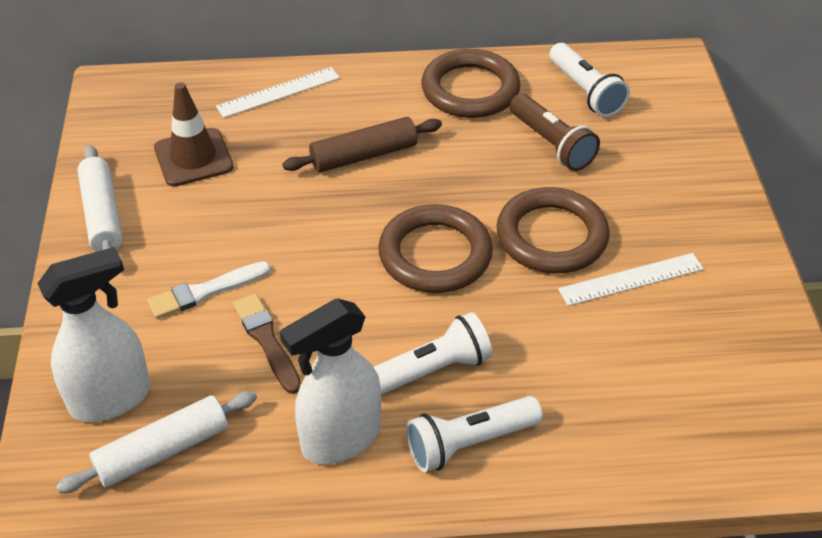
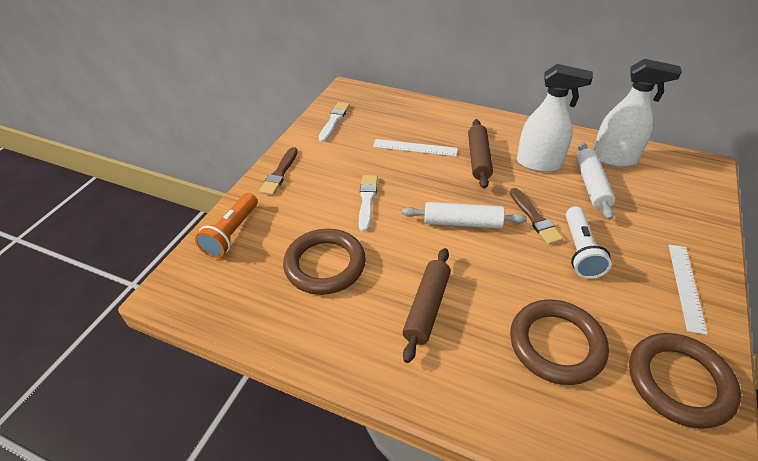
brown brush: 1 -> 2
brown flashlight: 1 -> 0
brown rolling pin: 1 -> 2
brown traffic cone: 1 -> 0
orange flashlight: 0 -> 1
white brush: 1 -> 2
white flashlight: 3 -> 1

